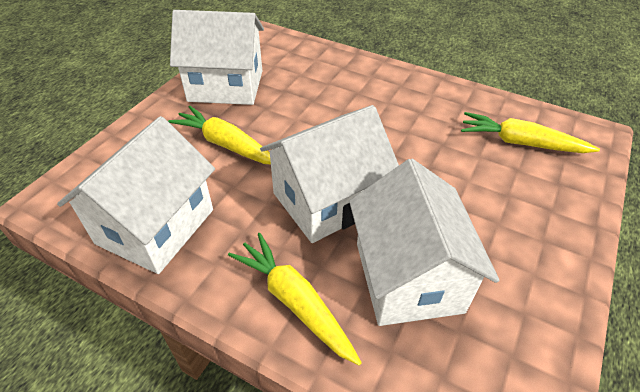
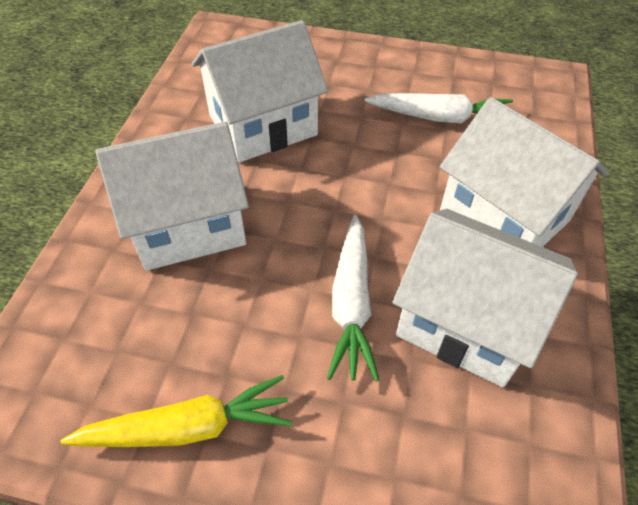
white carrot: 0 -> 2
yellow carrot: 3 -> 1

